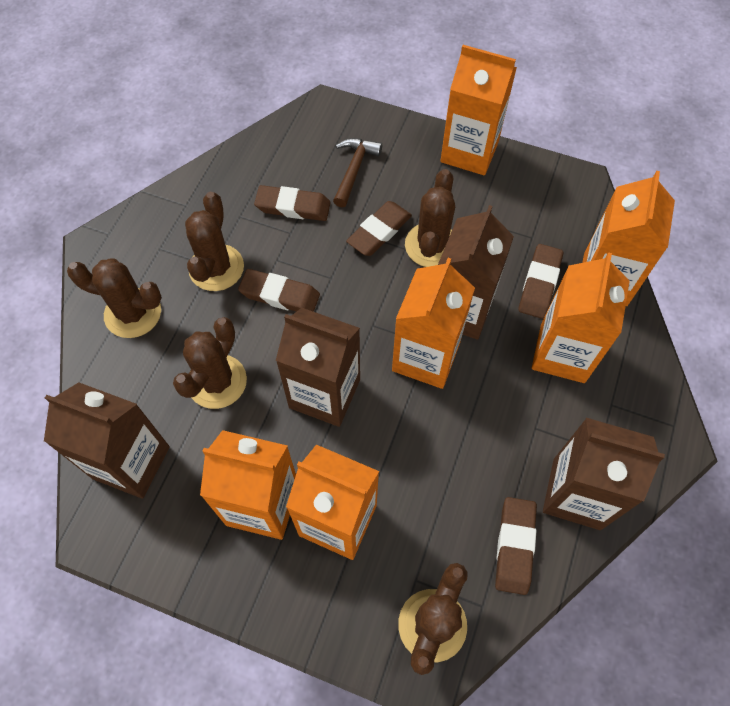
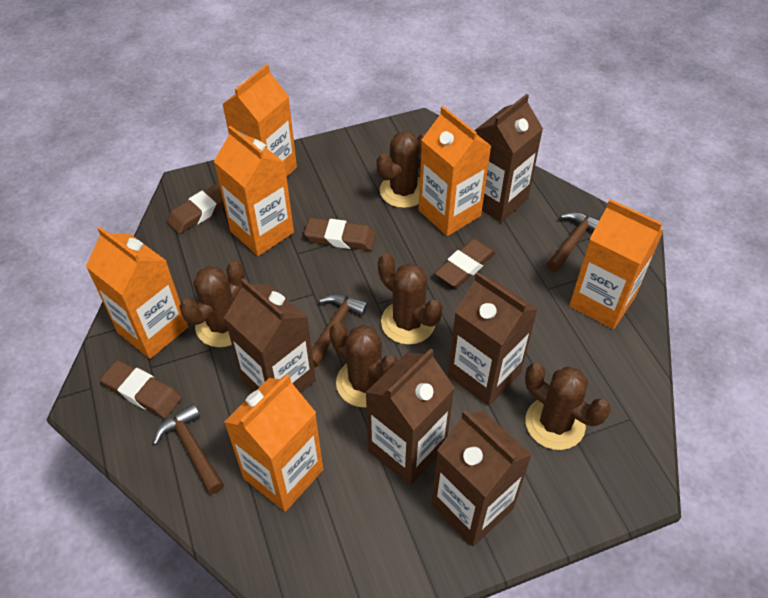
brown carton: 4 -> 5
brown eraser: 5 -> 4
brown hammer: 1 -> 3

